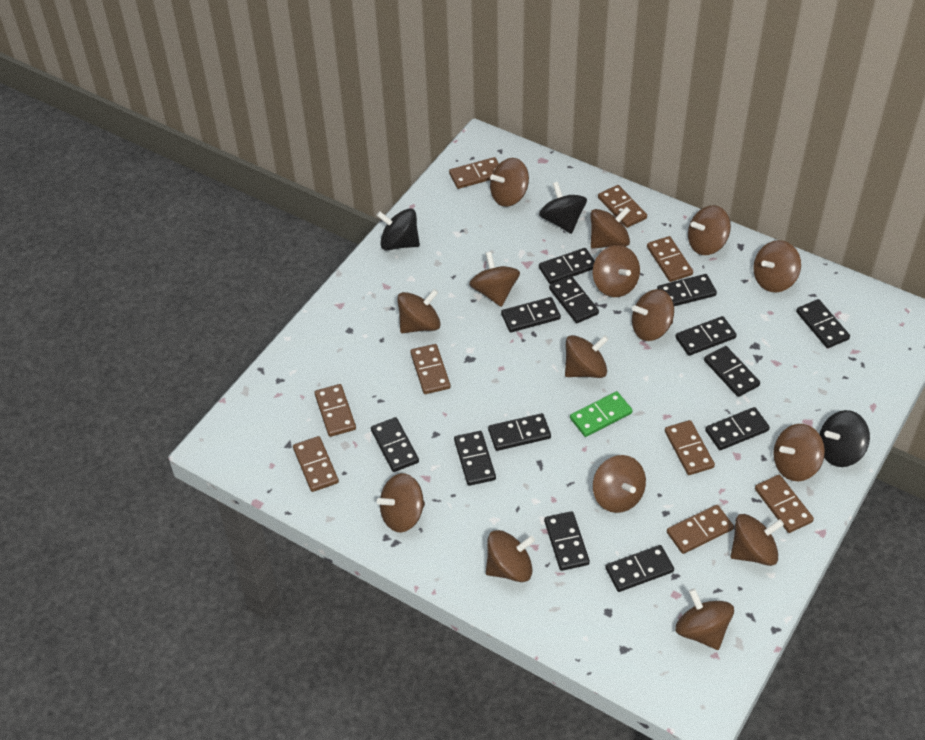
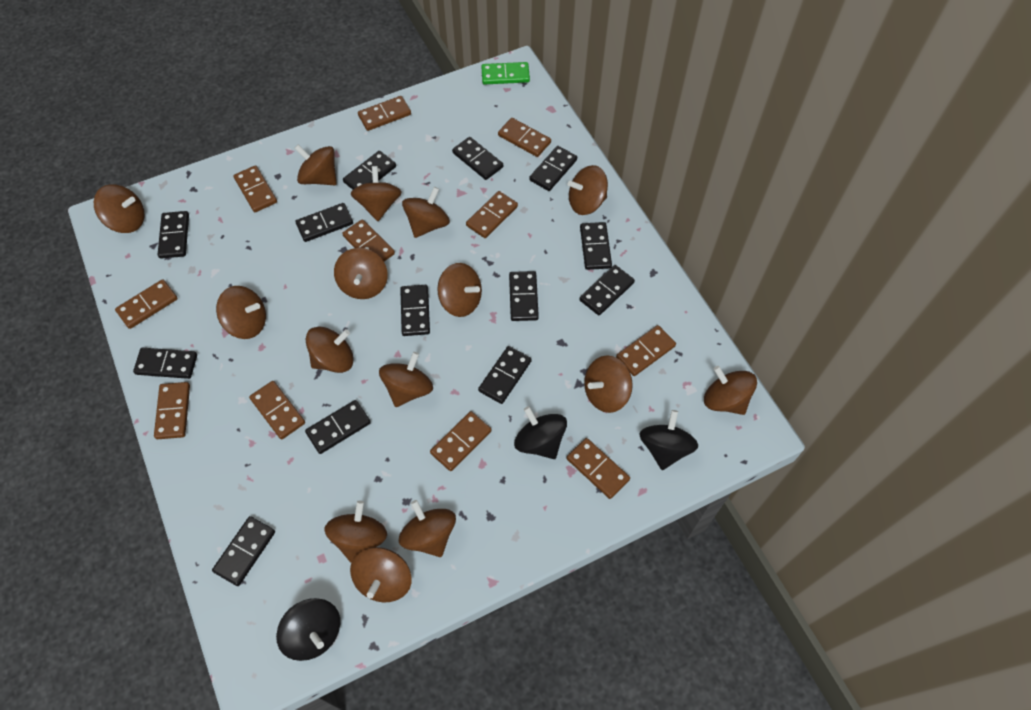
brown domino: 9 -> 11

